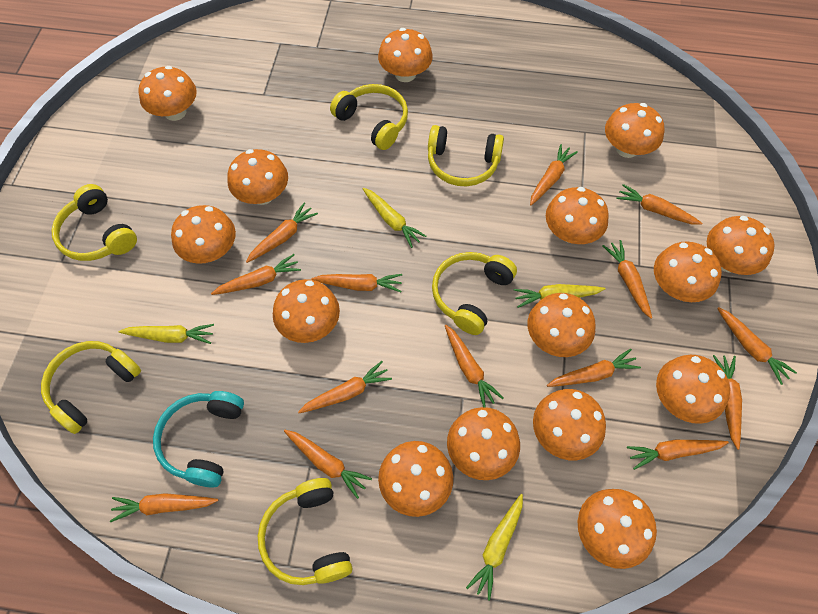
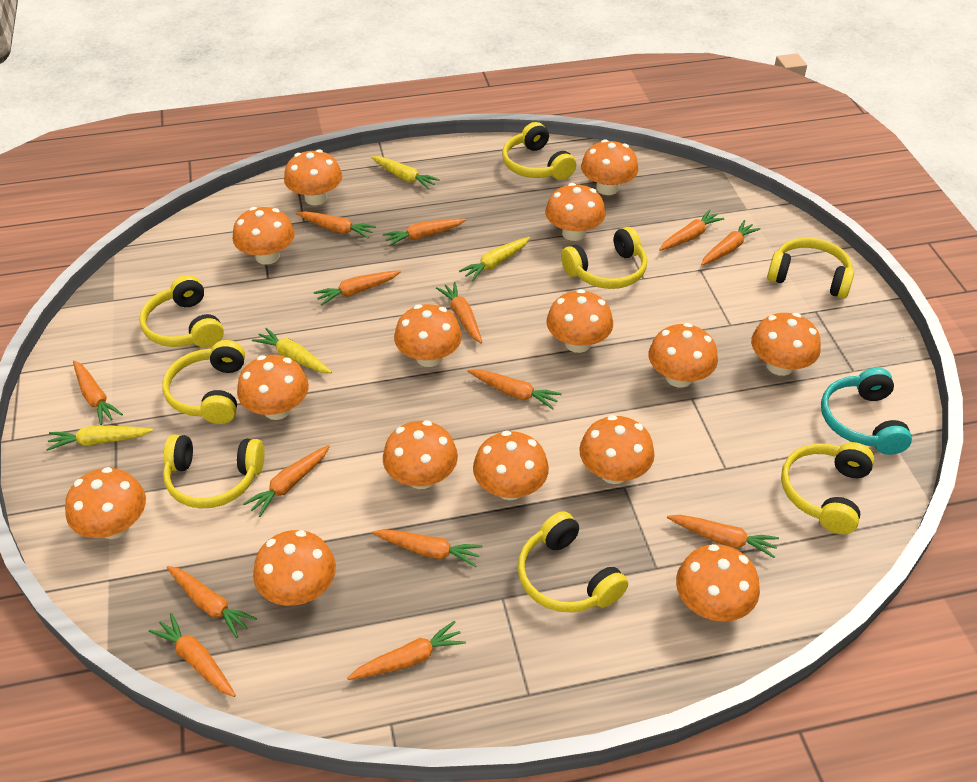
yellow headphones: 6 -> 8

